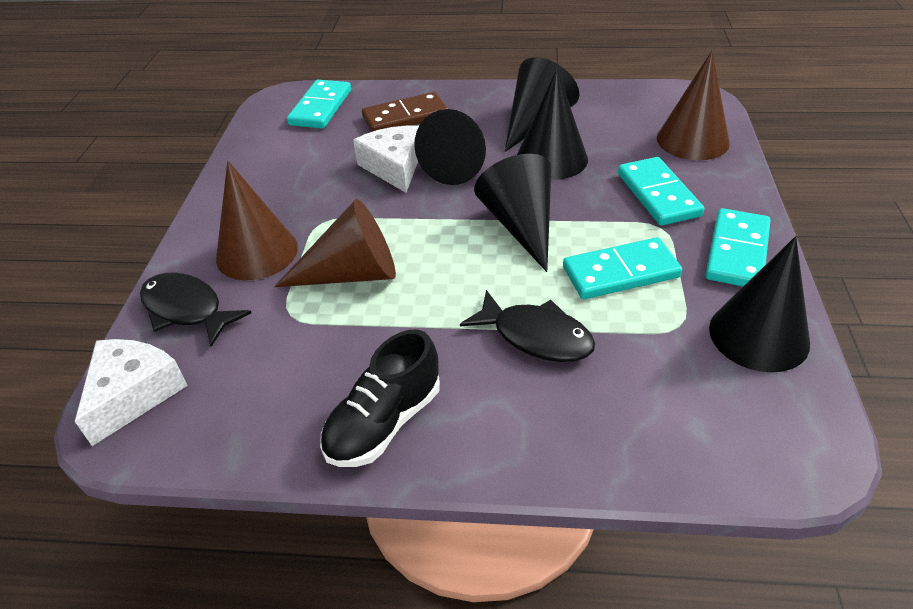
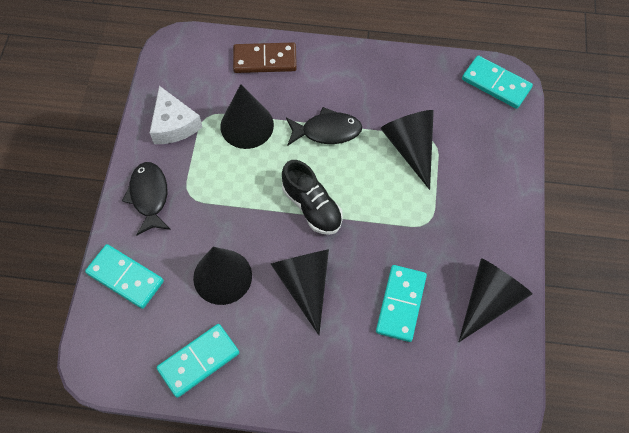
brown cone: 3 -> 0
white cheese: 2 -> 1

